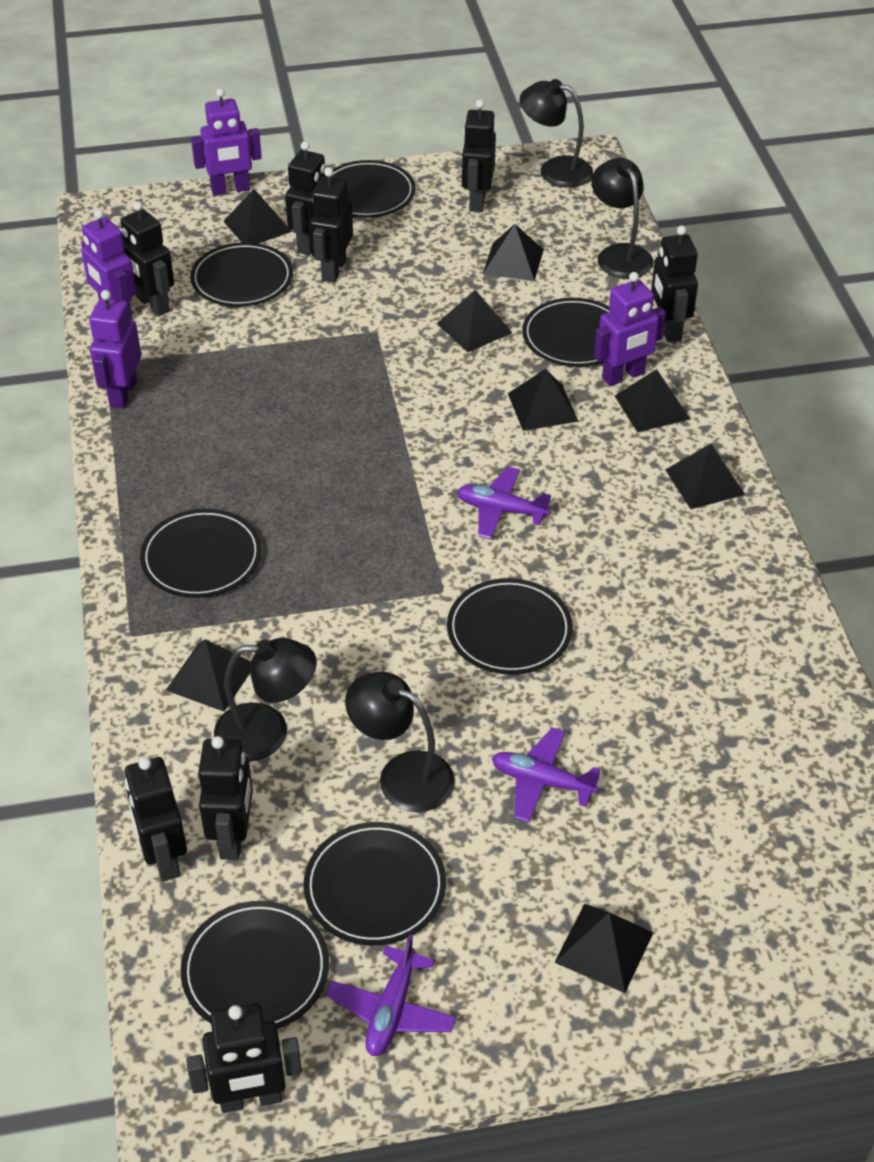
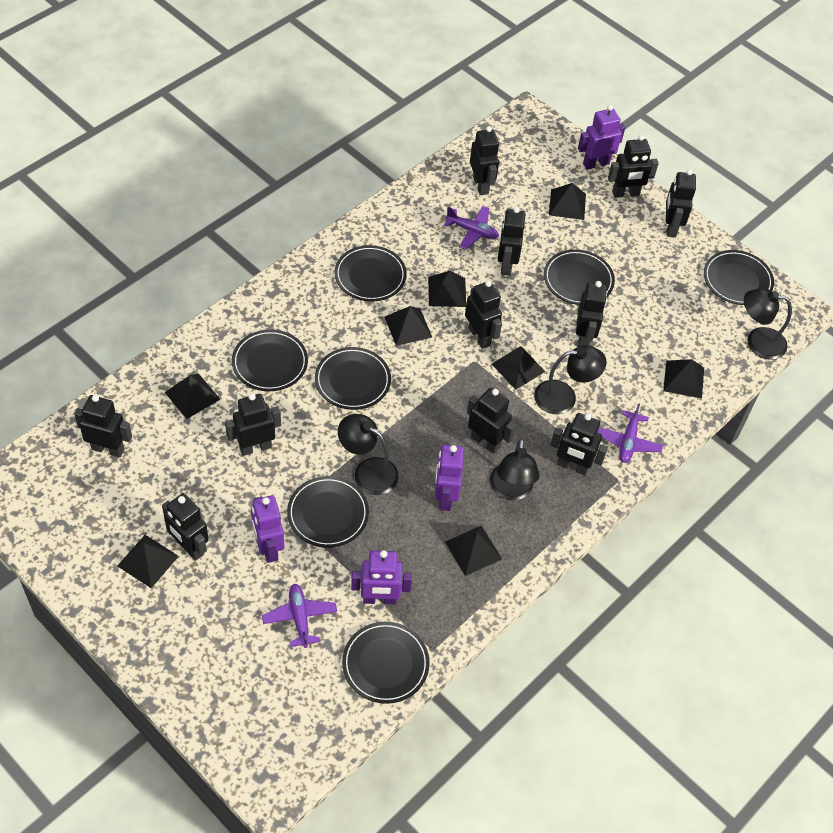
black robot: 8 -> 11

